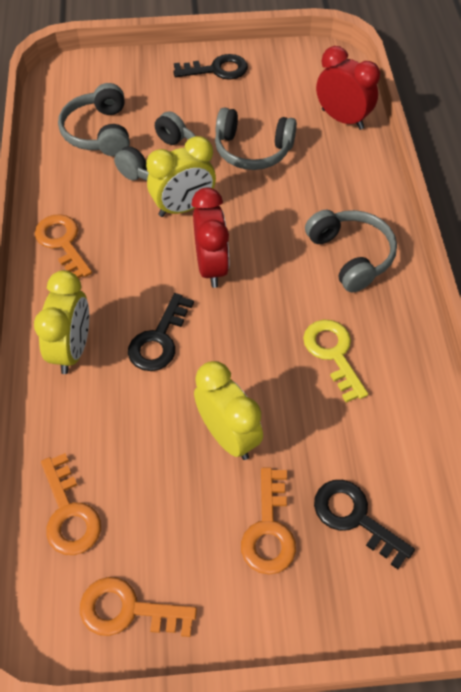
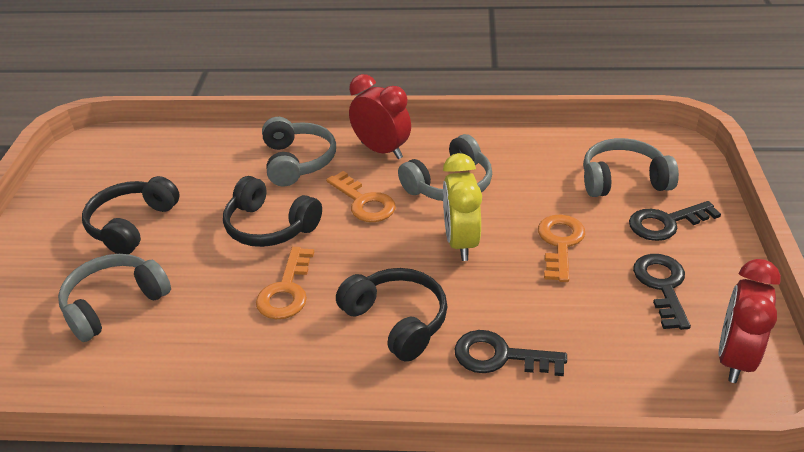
black headphones: 0 -> 3
orange key: 4 -> 3
yellow clock: 3 -> 1
yellow key: 1 -> 0

